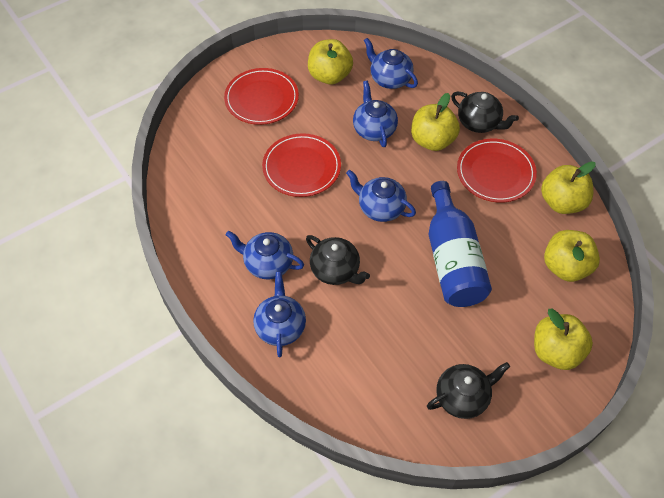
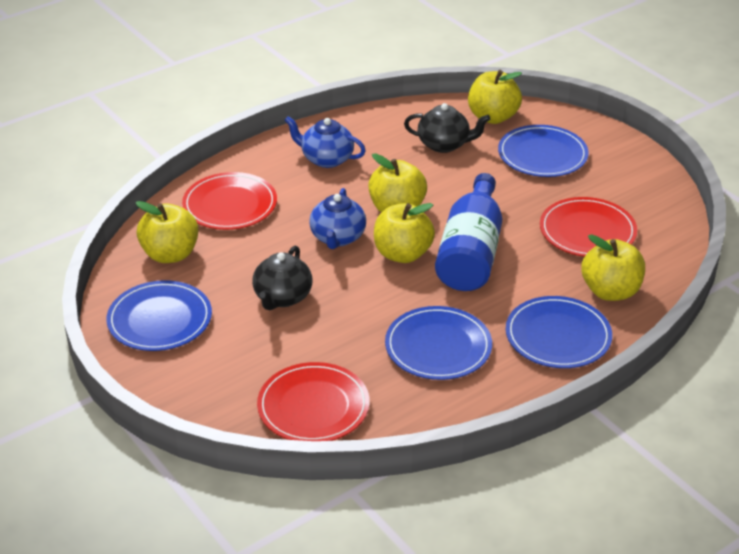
black teapot: 3 -> 2
blue plate: 0 -> 4
blue teapot: 5 -> 2

